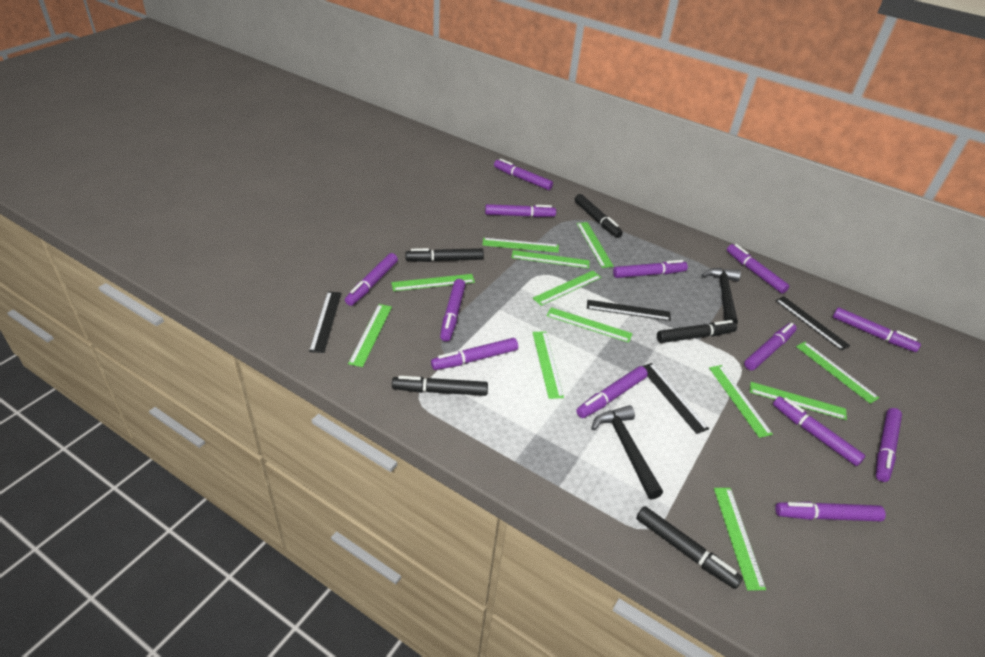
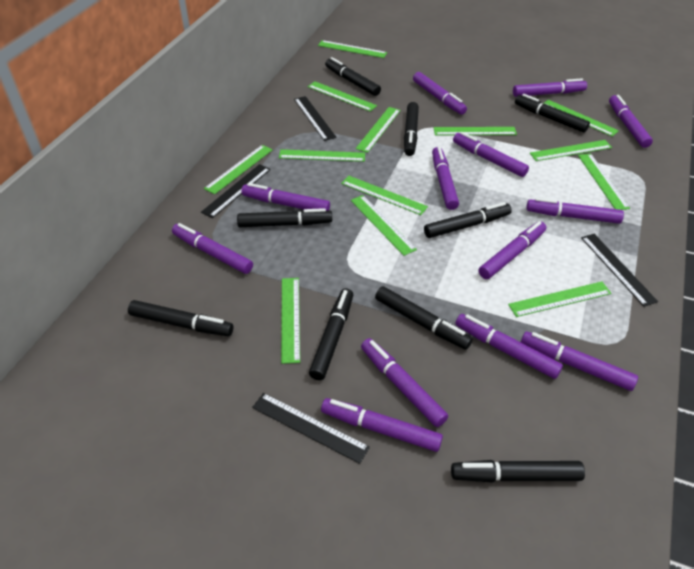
black hammer: 2 -> 0
black marker: 5 -> 9
green ruler: 12 -> 13

